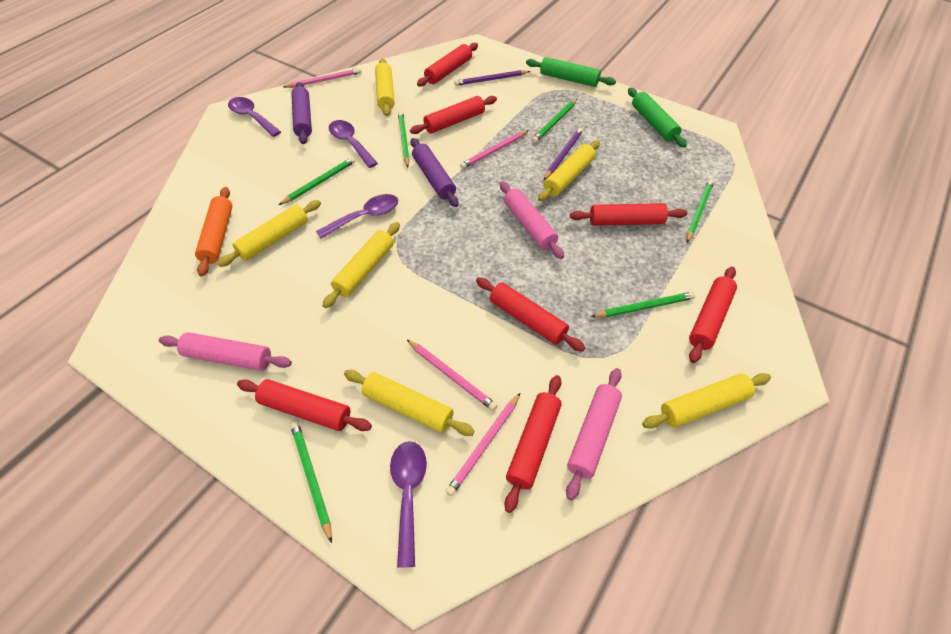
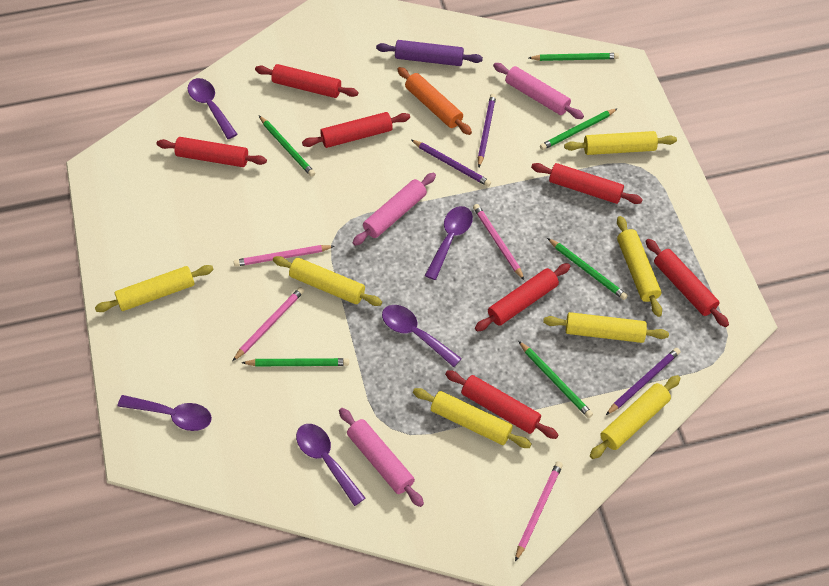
green rolling pin: 2 -> 0
purple pencil: 2 -> 3
purple rolling pin: 2 -> 1
purple spoon: 4 -> 5
yellow rolling pin: 6 -> 7

